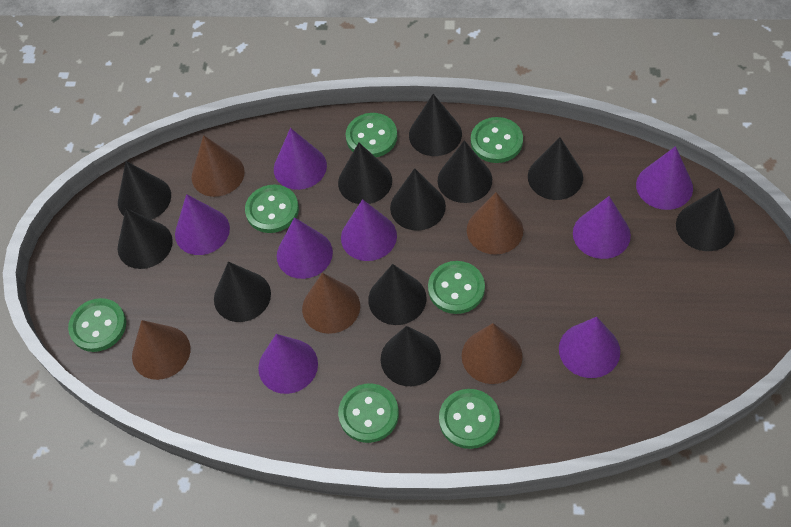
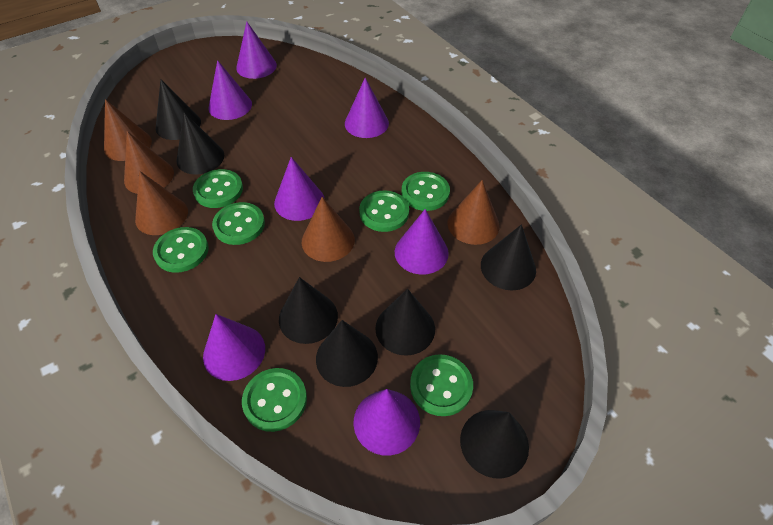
black cone: 11 -> 7
purple cone: 8 -> 7

